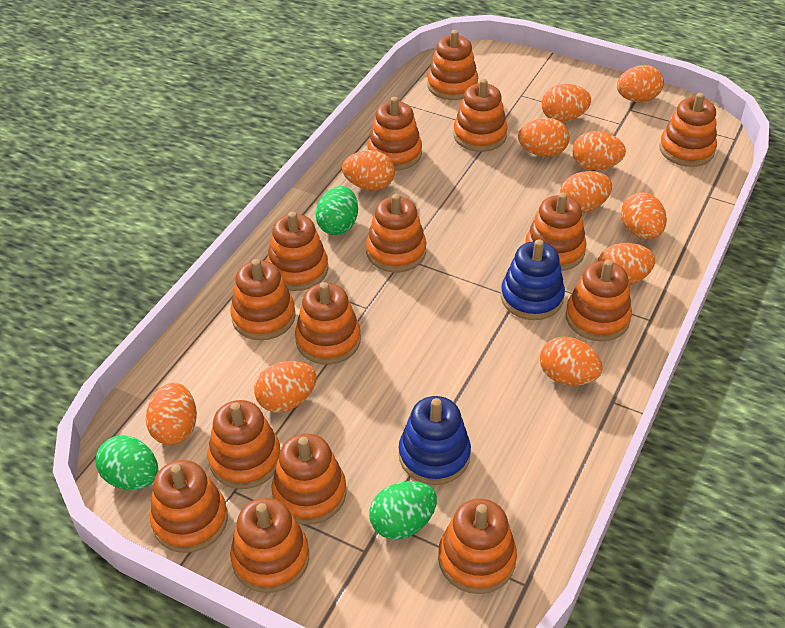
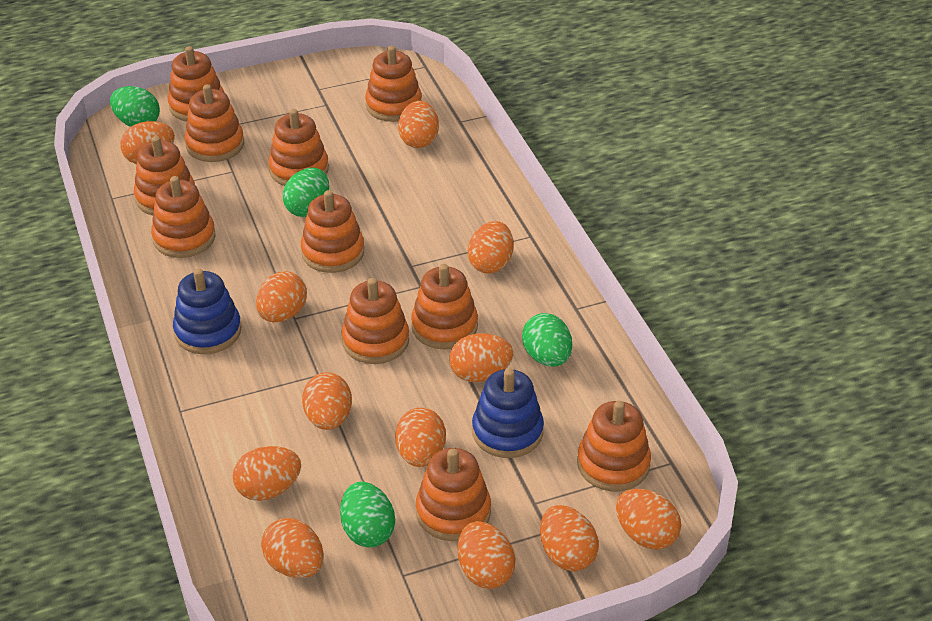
green egg: 3 -> 4
orange egg: 11 -> 12
orange stacking toy: 15 -> 11

